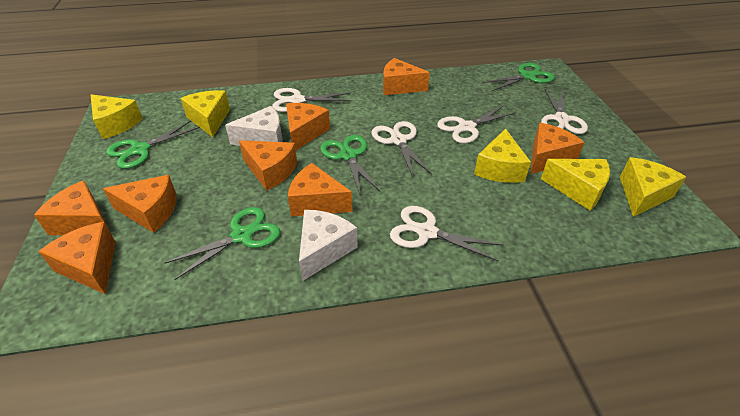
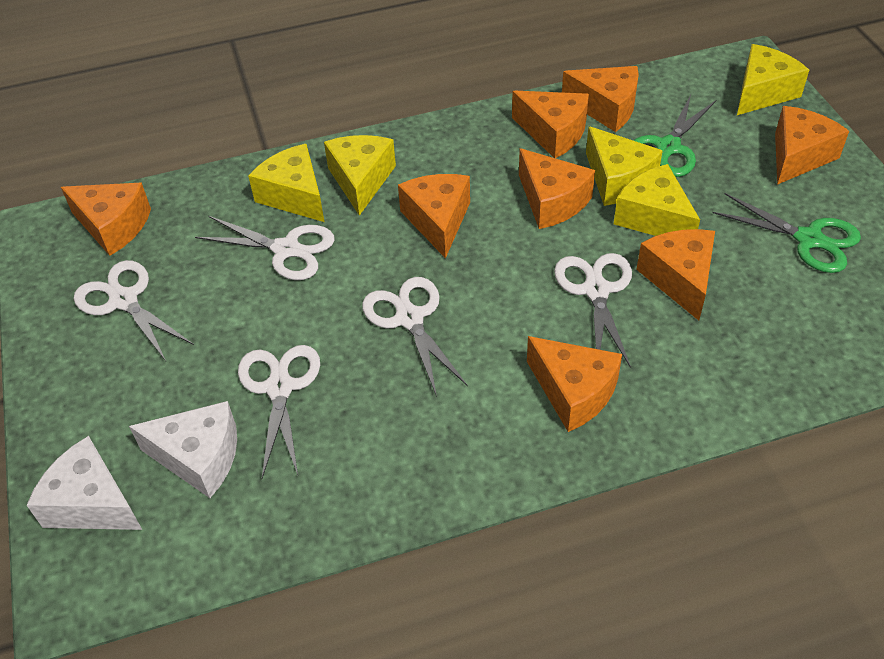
green scissors: 4 -> 2

